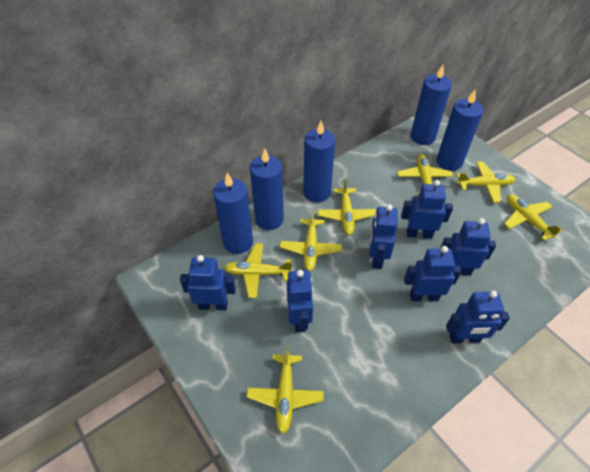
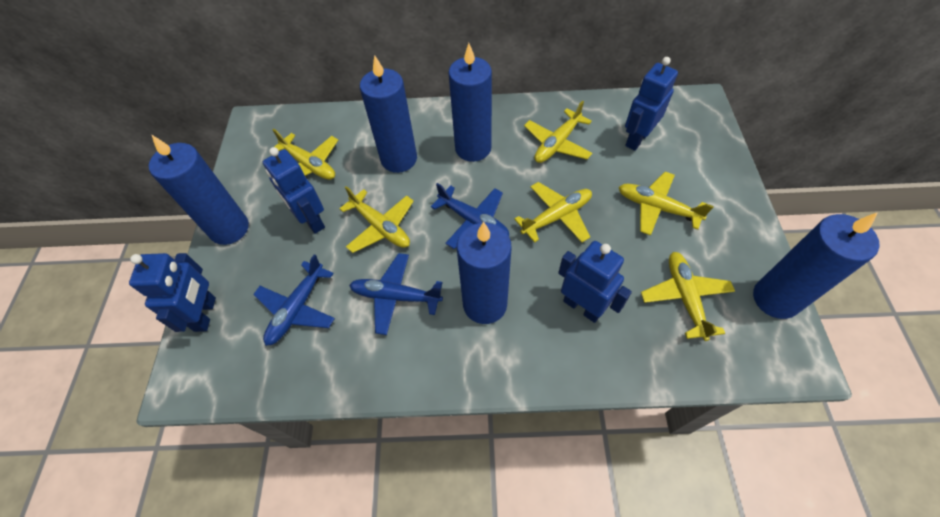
blue plane: 0 -> 3
blue robot: 7 -> 4
yellow plane: 7 -> 6

